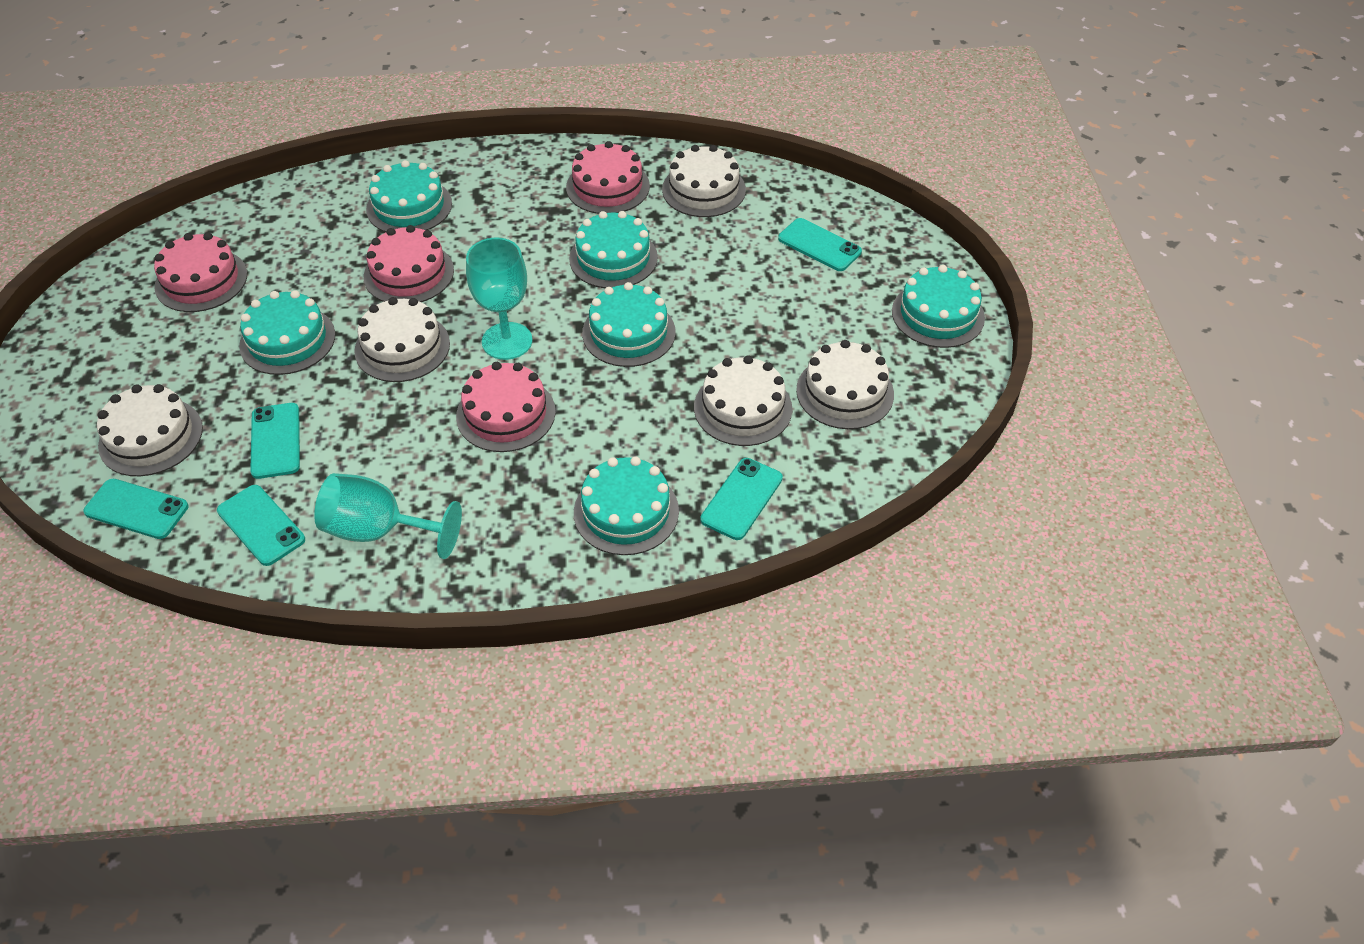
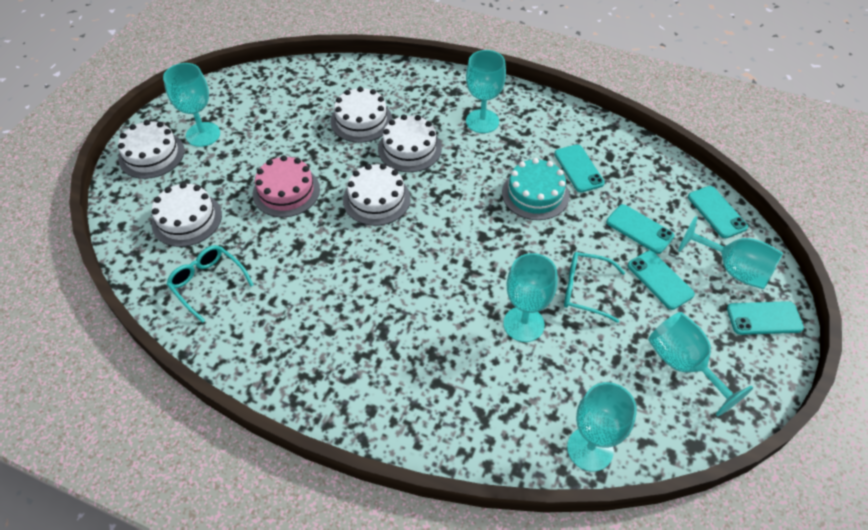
pink cake: 4 -> 1
turquoise cake: 6 -> 1
turquoise glasses: 0 -> 2
turquoise goblet: 2 -> 6

